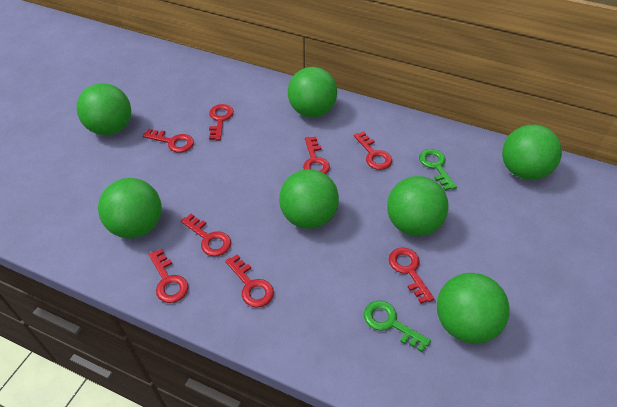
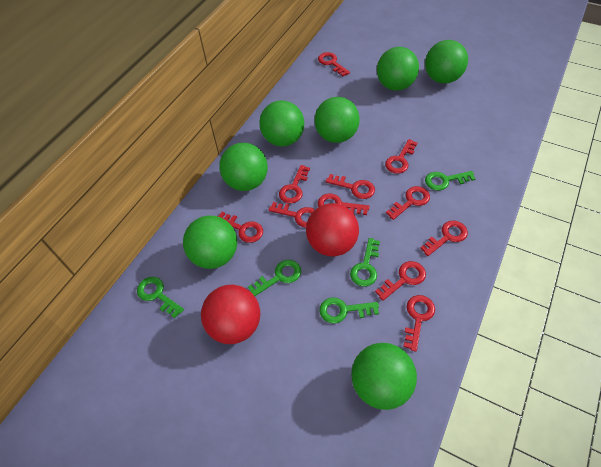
green key: 2 -> 5
red ball: 0 -> 2
red key: 8 -> 11

